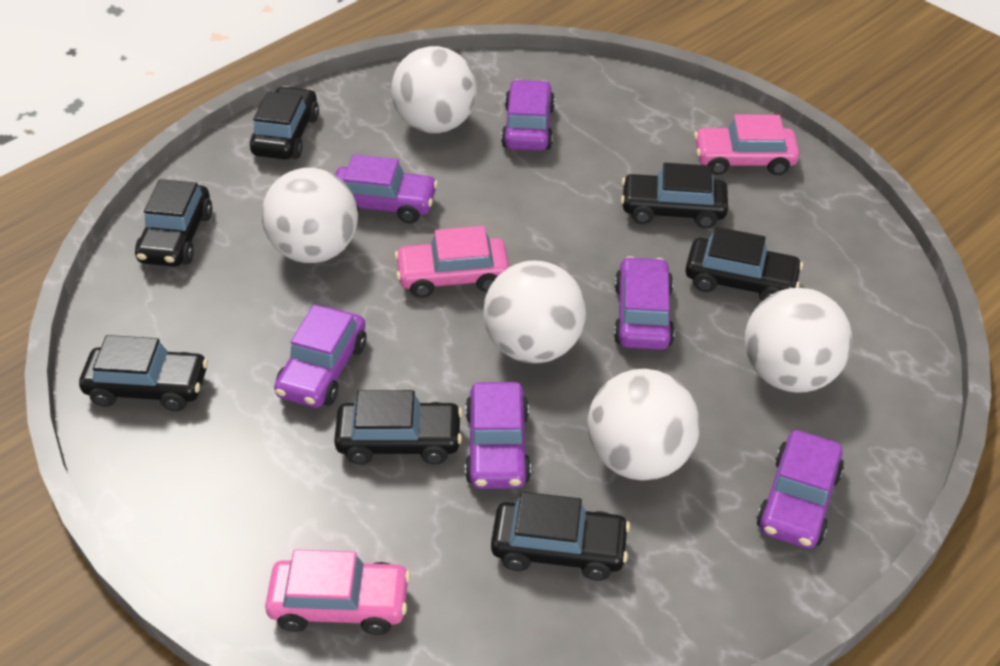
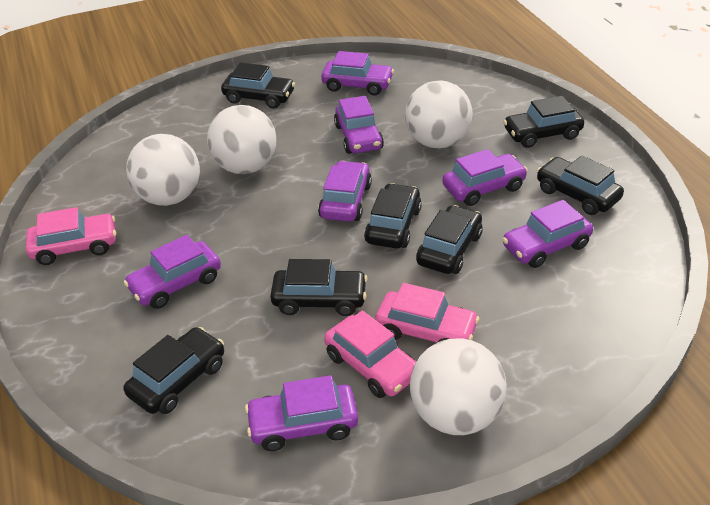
purple car: 6 -> 7
white ball: 5 -> 4

